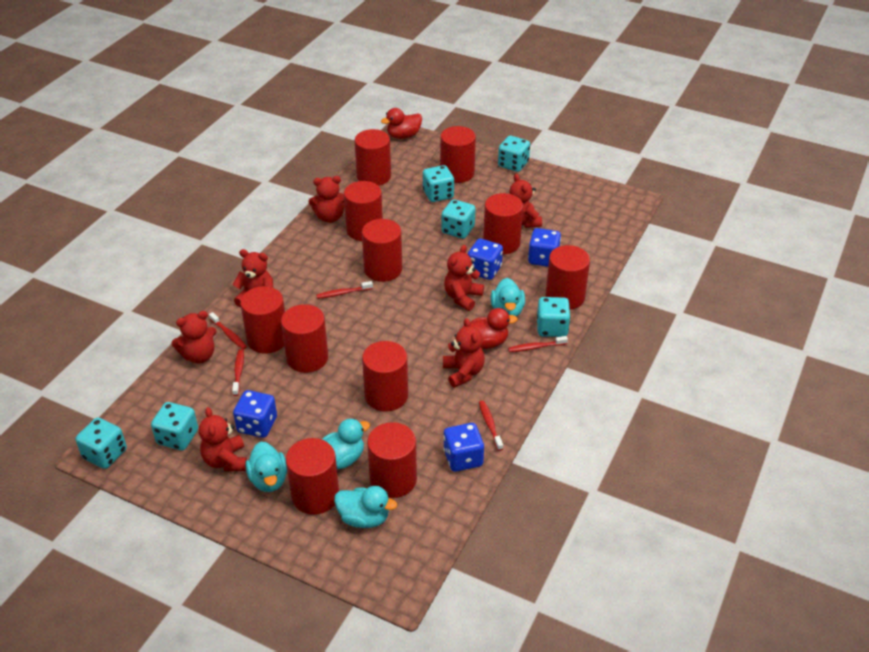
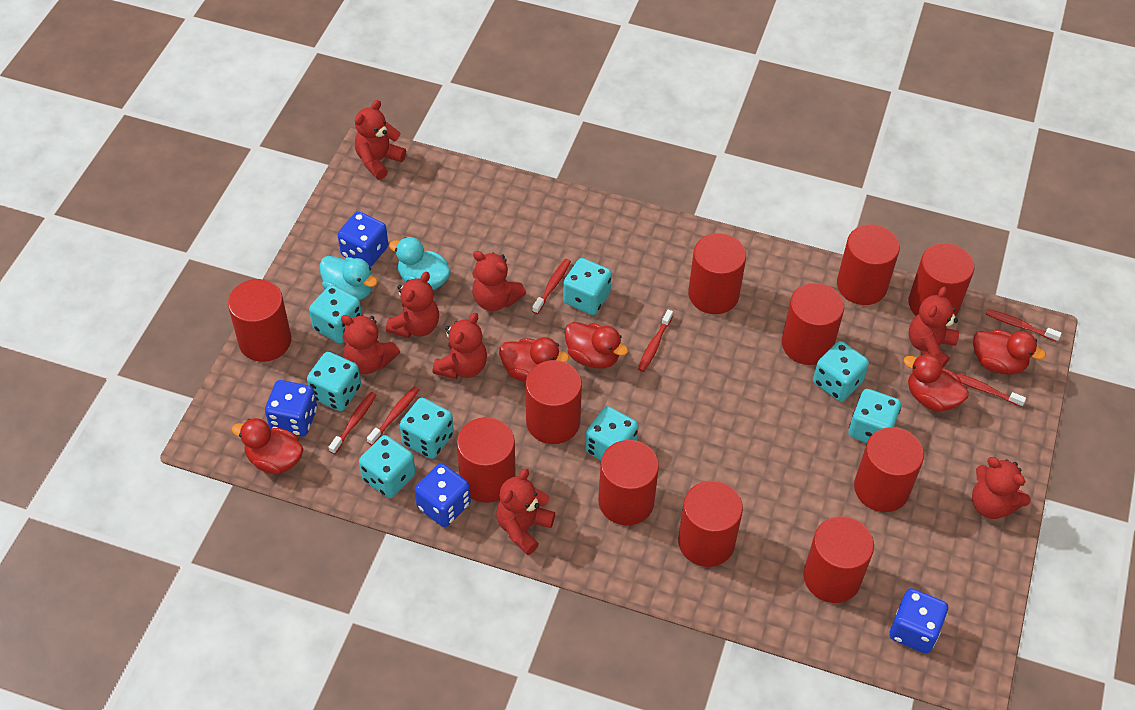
red duck: 2 -> 5
red teddy bear: 7 -> 8
red toothbrush: 5 -> 6
turquoise dice: 6 -> 8
turquoise duck: 4 -> 2

